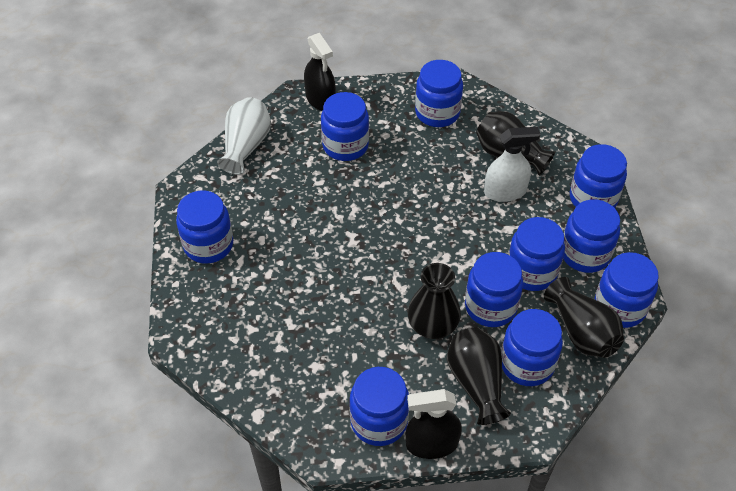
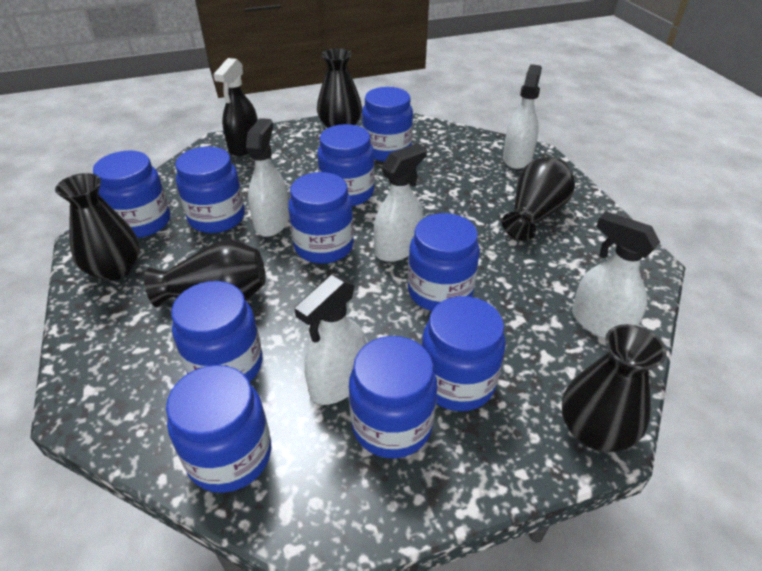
black spray bottle: 2 -> 1
black vase: 4 -> 5
white spray bottle: 1 -> 5
white vase: 1 -> 0

